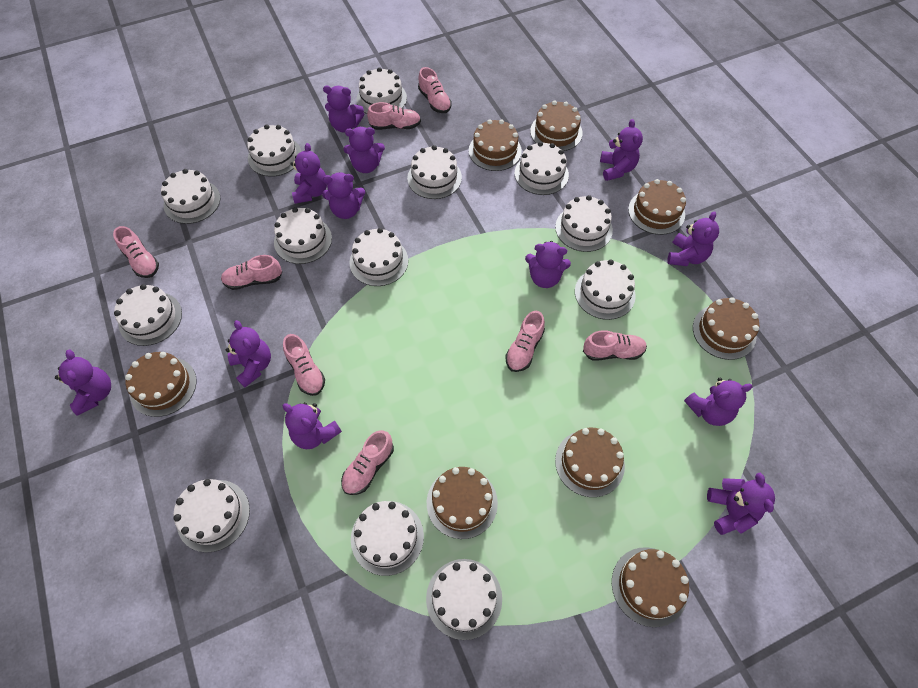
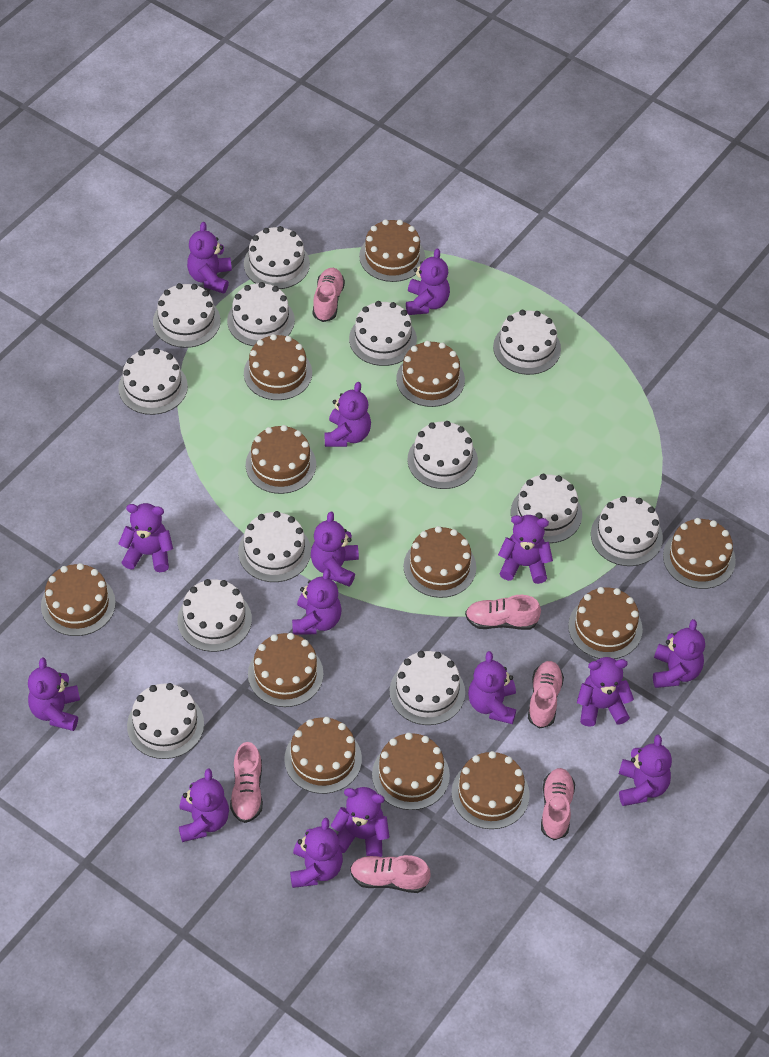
brown cake: 8 -> 12
pink shoe: 8 -> 6
purple teddy bear: 12 -> 15

